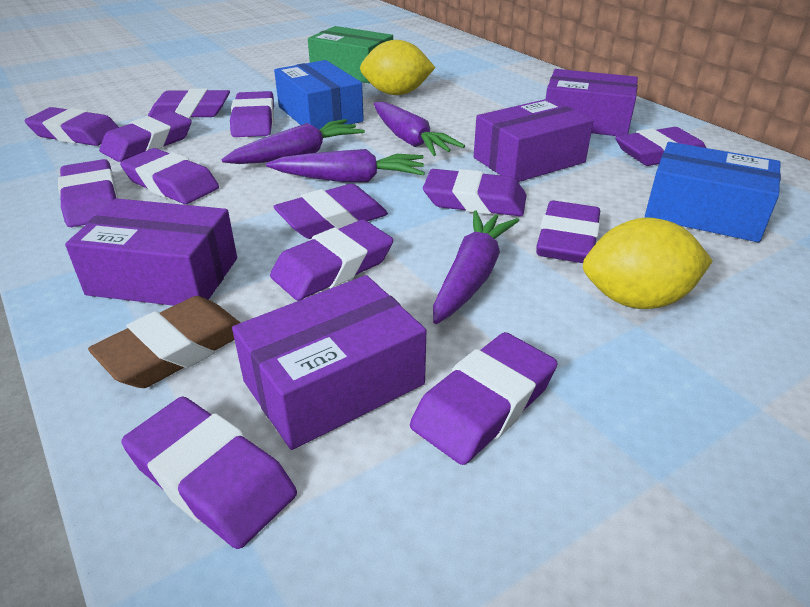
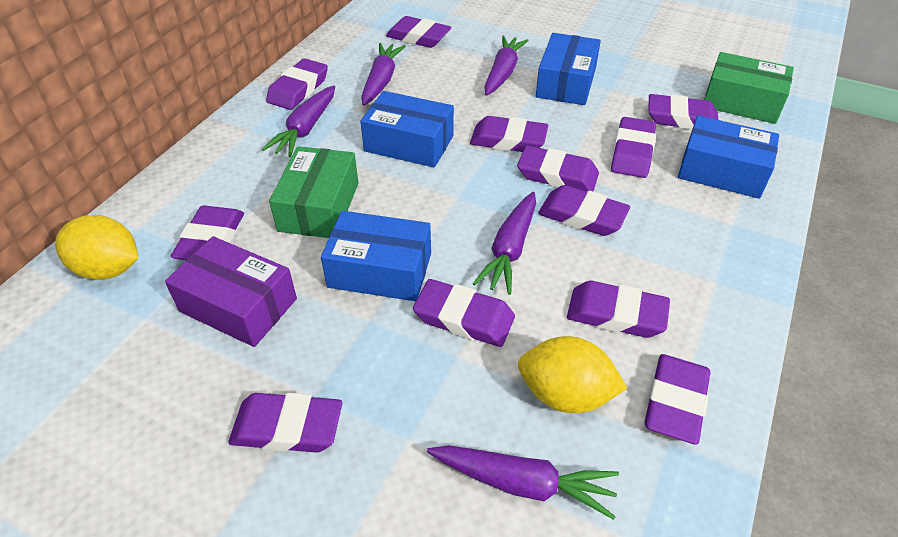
blue box: 2 -> 4
brown eraser: 1 -> 0
green box: 1 -> 2
purple box: 4 -> 1
purple carrot: 4 -> 5
purple eraser: 13 -> 12

